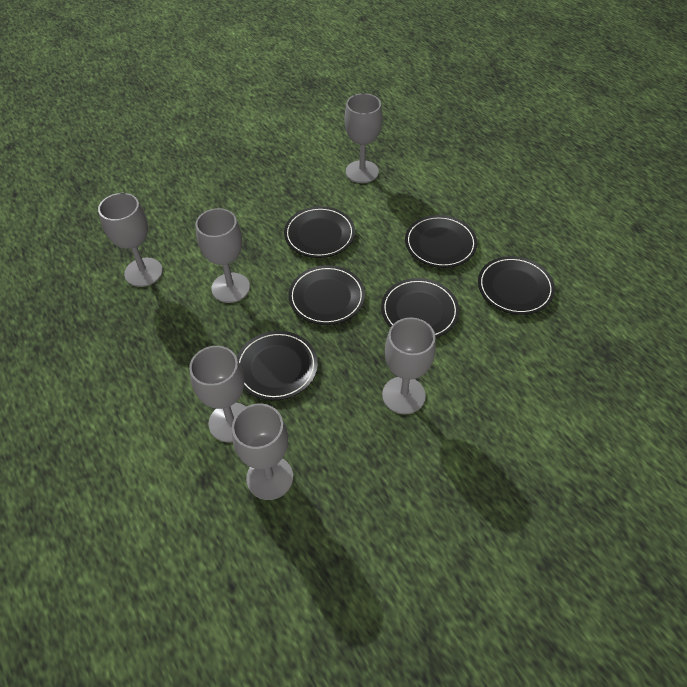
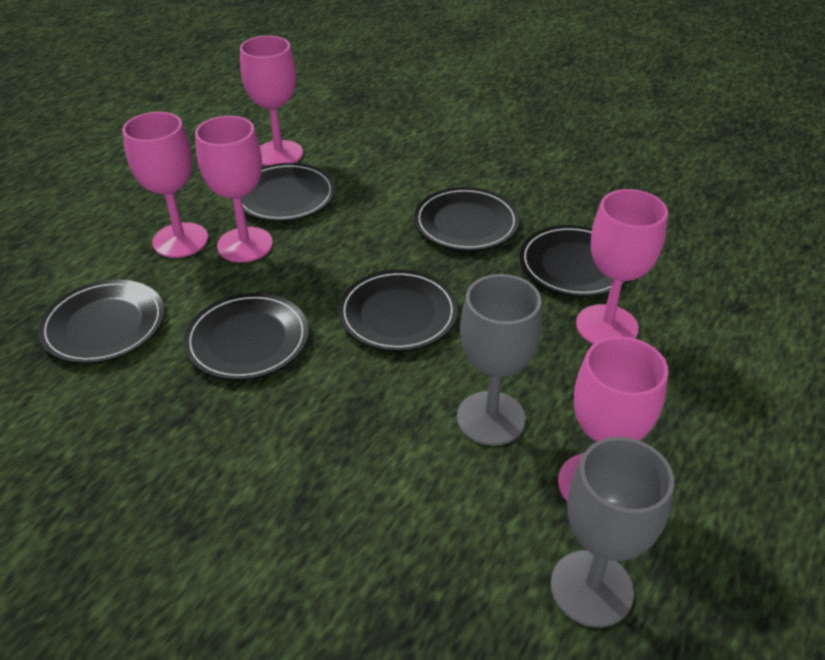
grey goblet: 6 -> 2
pink goblet: 0 -> 5

